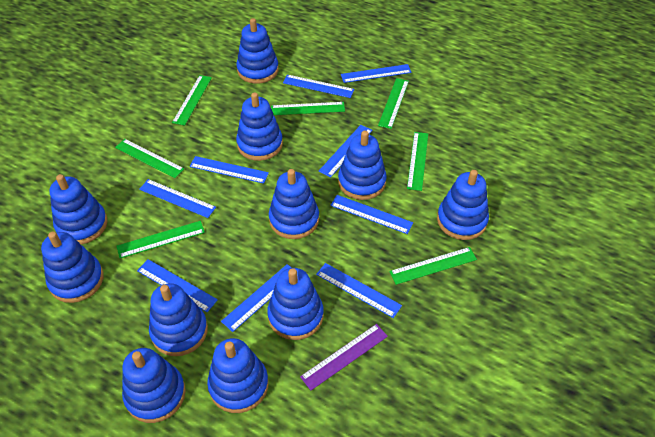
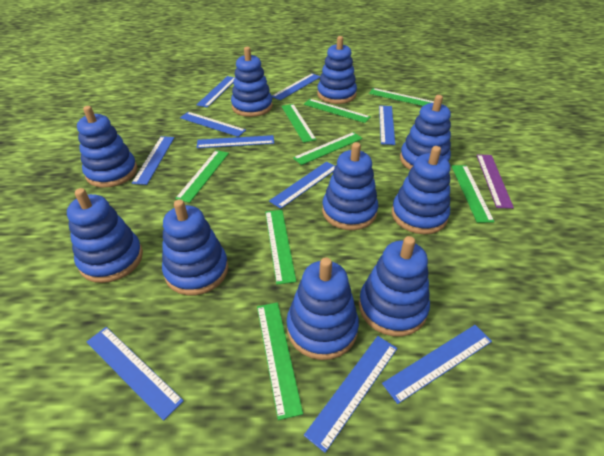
blue ruler: 9 -> 10
blue stacking toy: 11 -> 10
green ruler: 7 -> 8

